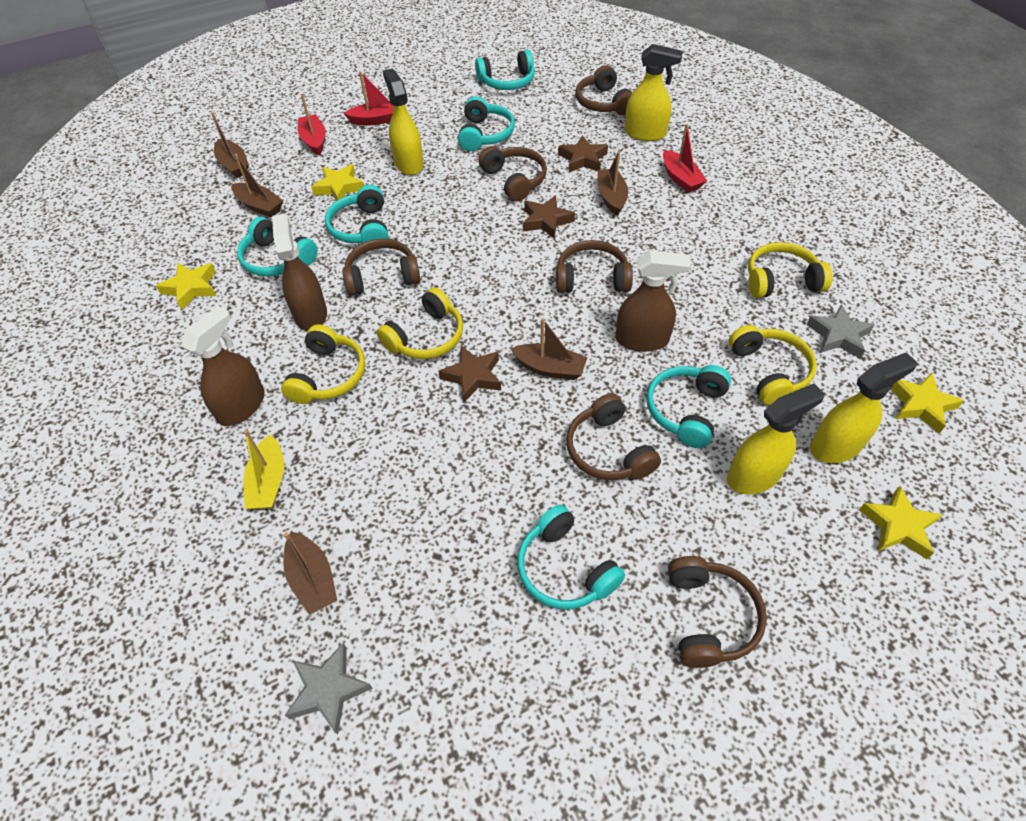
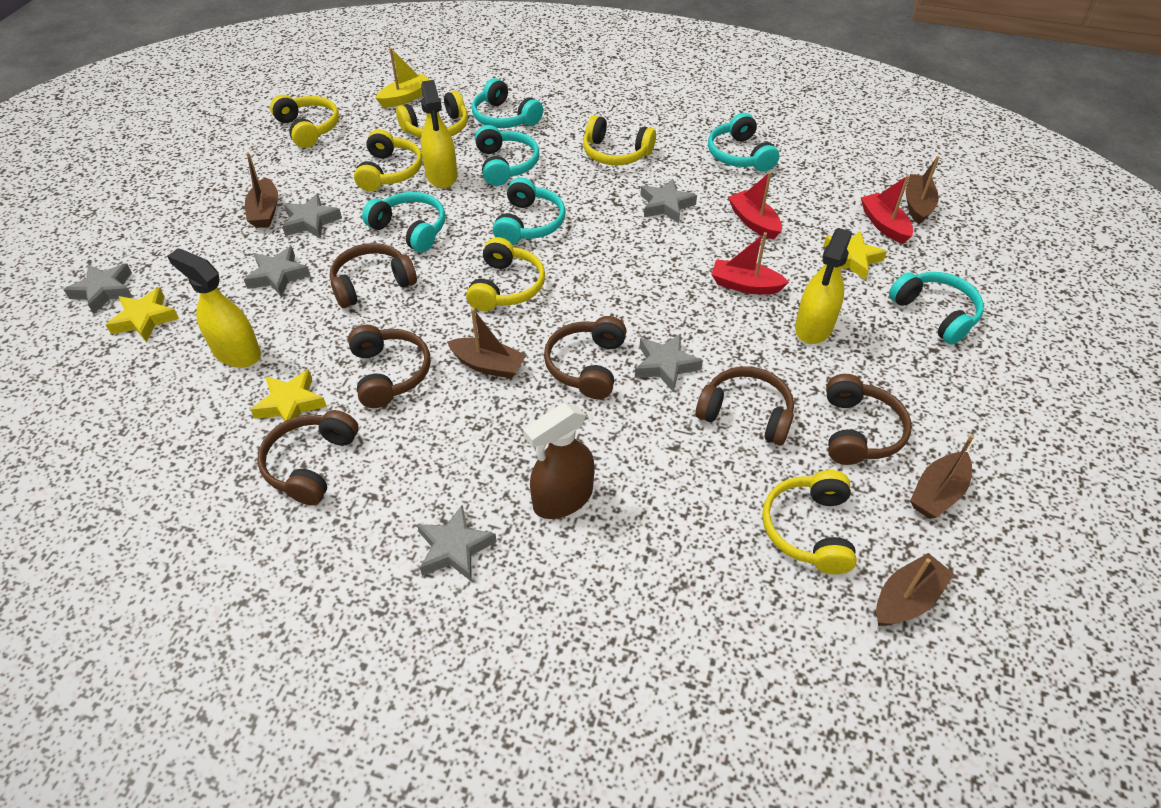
brown spray bottle: 3 -> 1
brown star: 3 -> 0
grey star: 2 -> 6
yellow headphones: 4 -> 6
yellow spray bottle: 4 -> 3
yellow star: 4 -> 3

